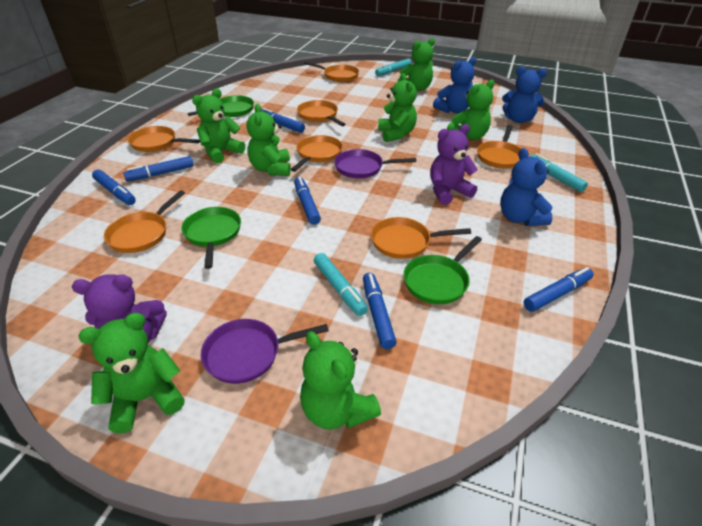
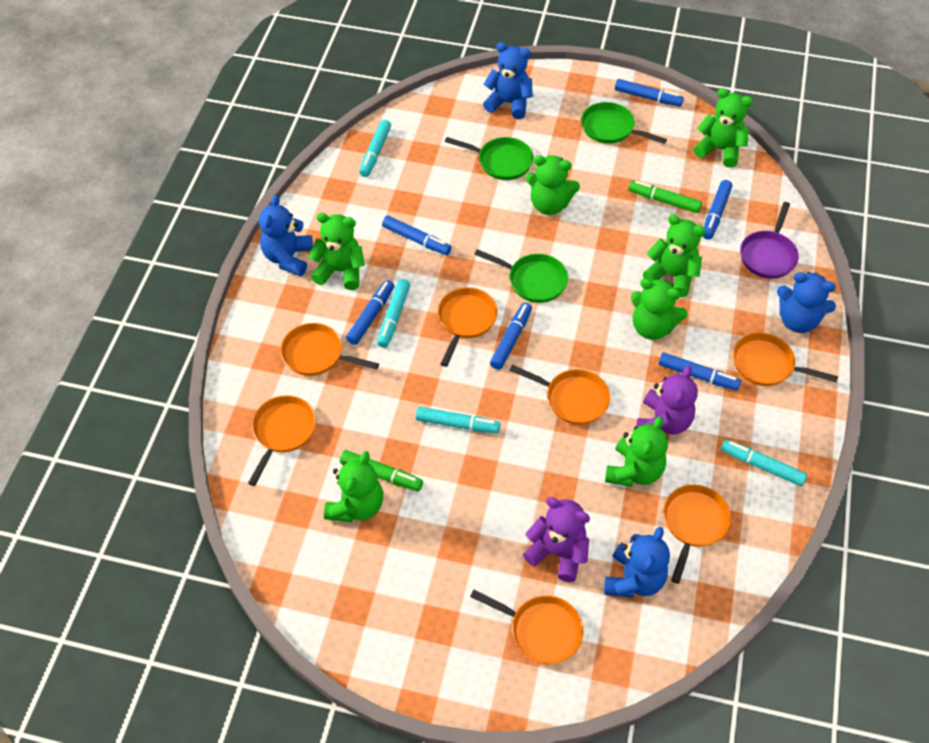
blue teddy bear: 3 -> 4
green marker: 0 -> 2
purple pan: 2 -> 1
turquoise marker: 3 -> 4

